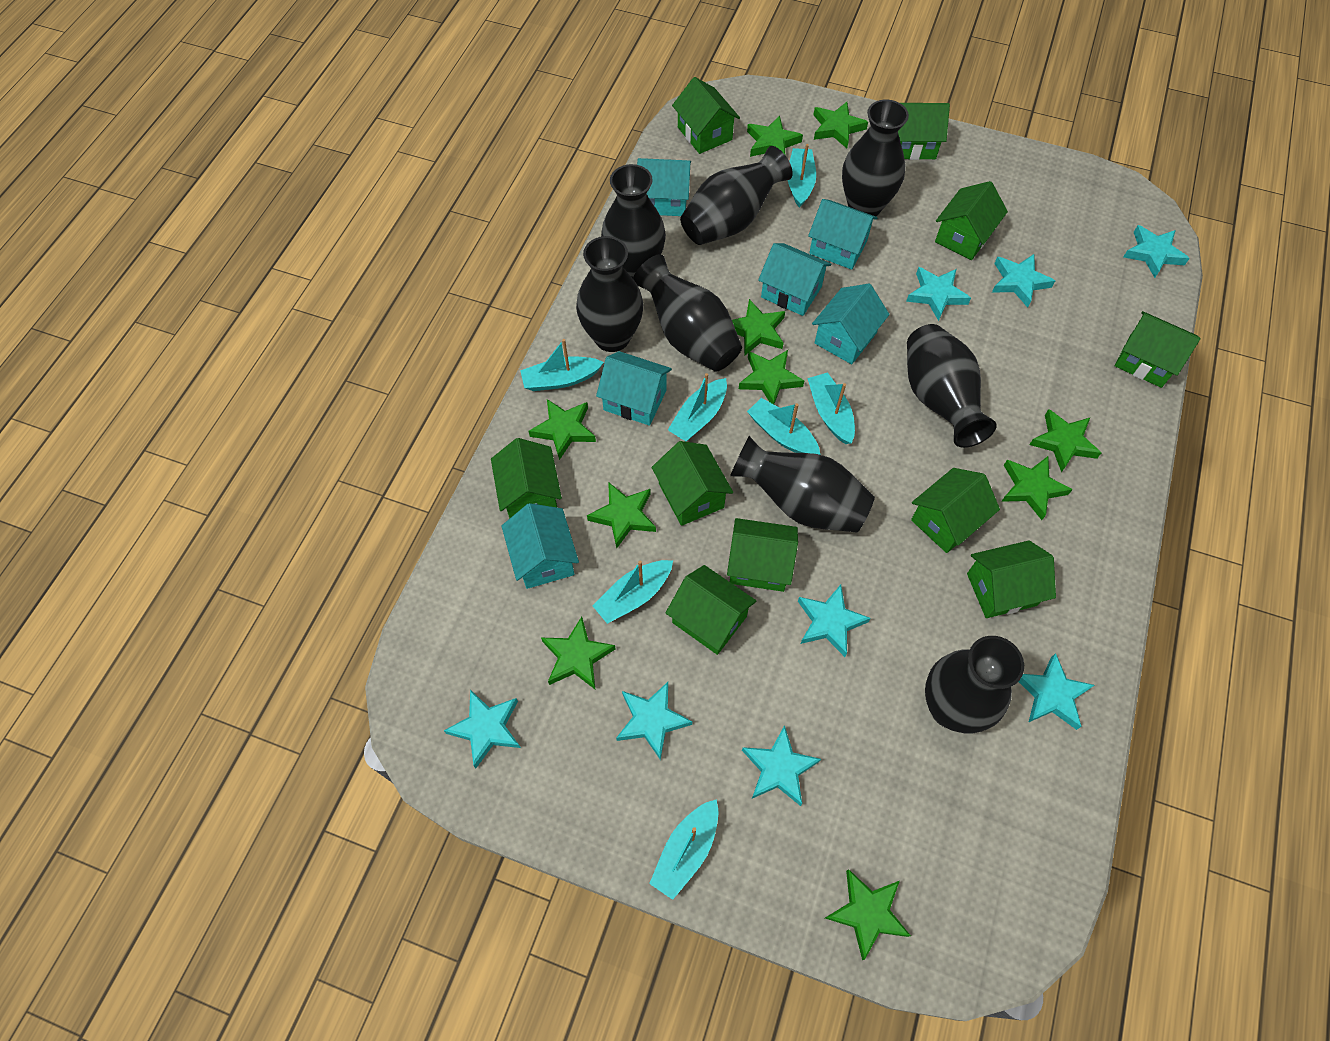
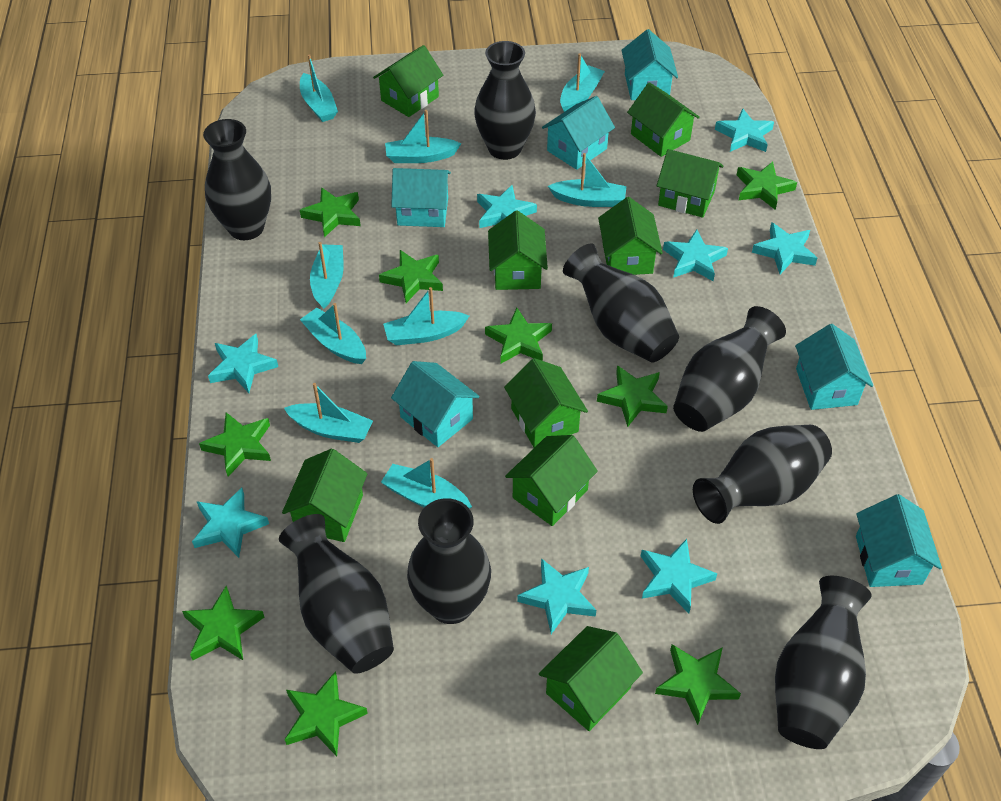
green house: 10 -> 9
green star: 10 -> 9
turquoise boat: 7 -> 9

